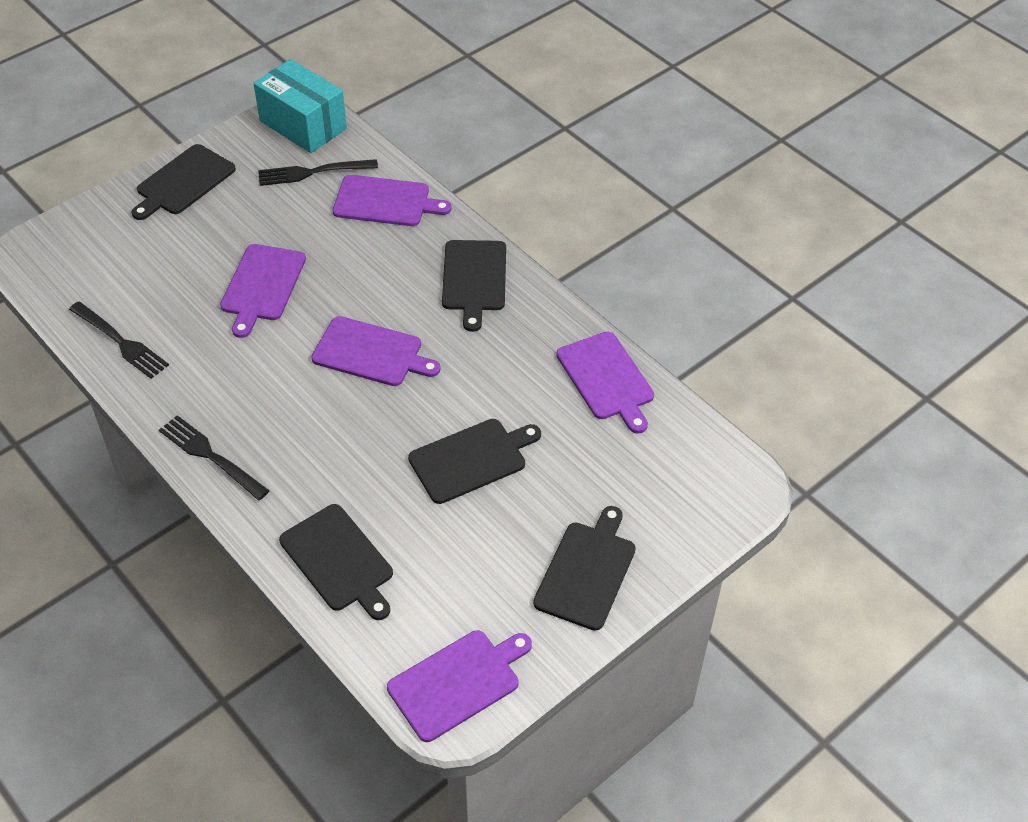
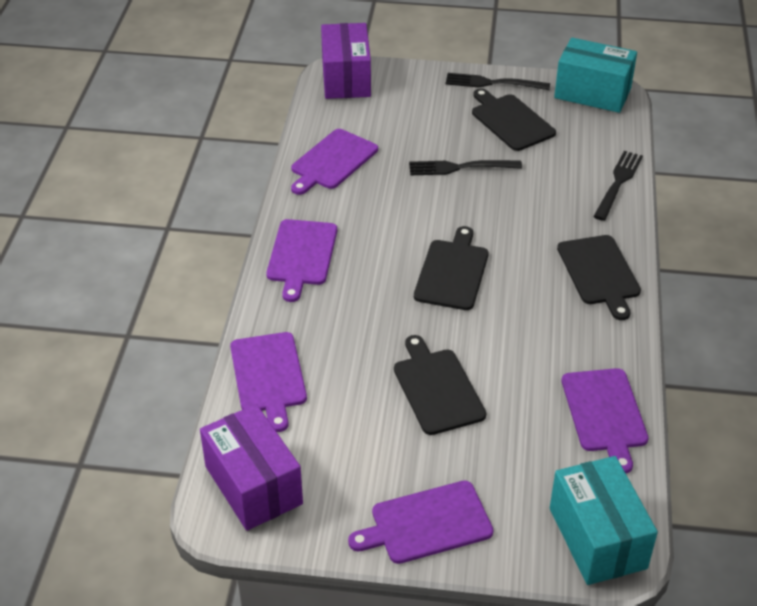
black cutting board: 5 -> 4
purple box: 0 -> 2
turquoise box: 1 -> 2

